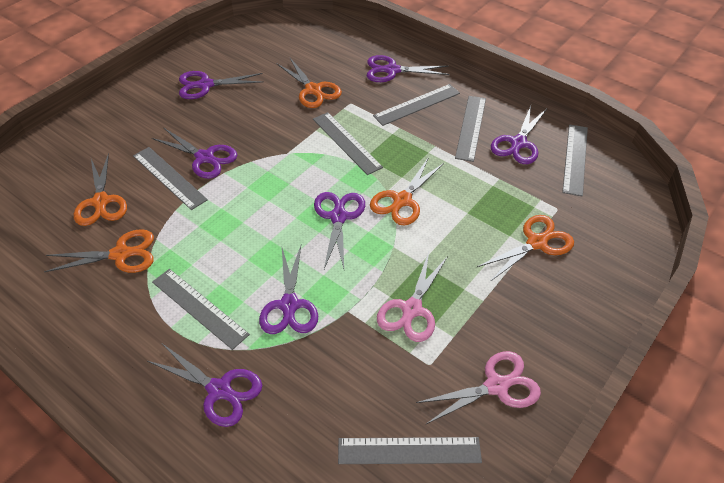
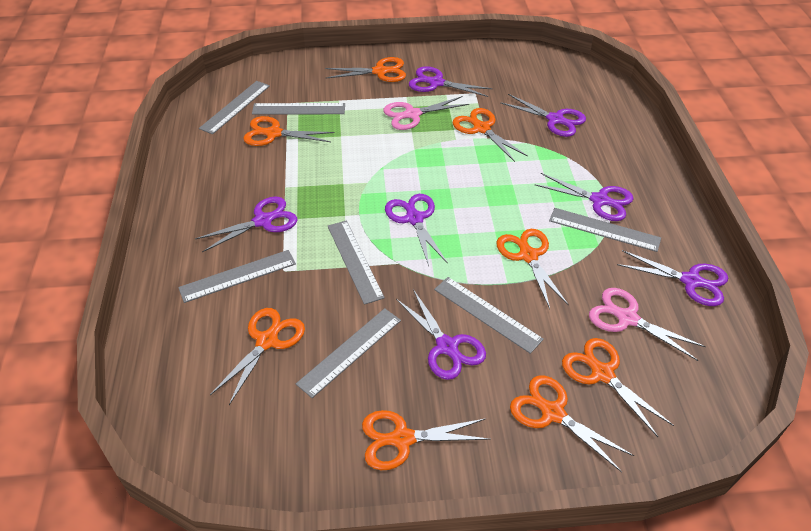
orange scissors: 5 -> 8

